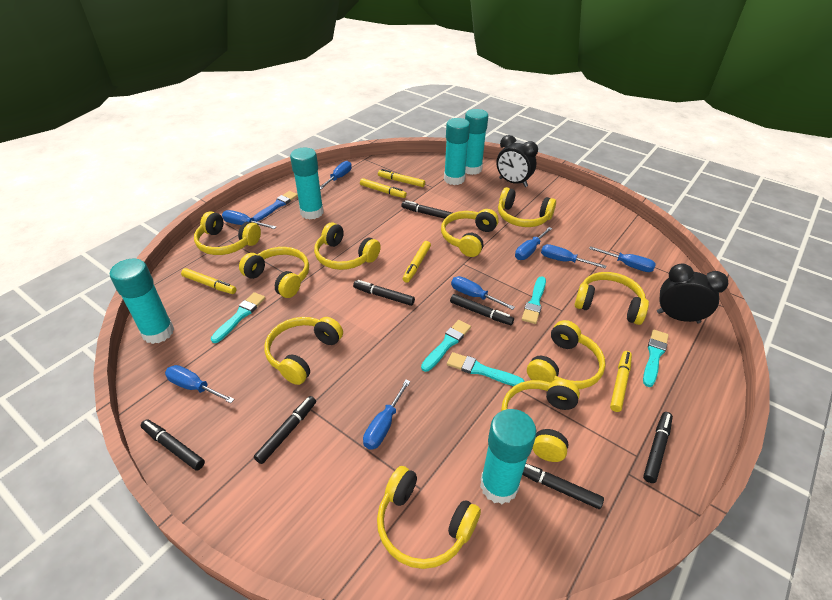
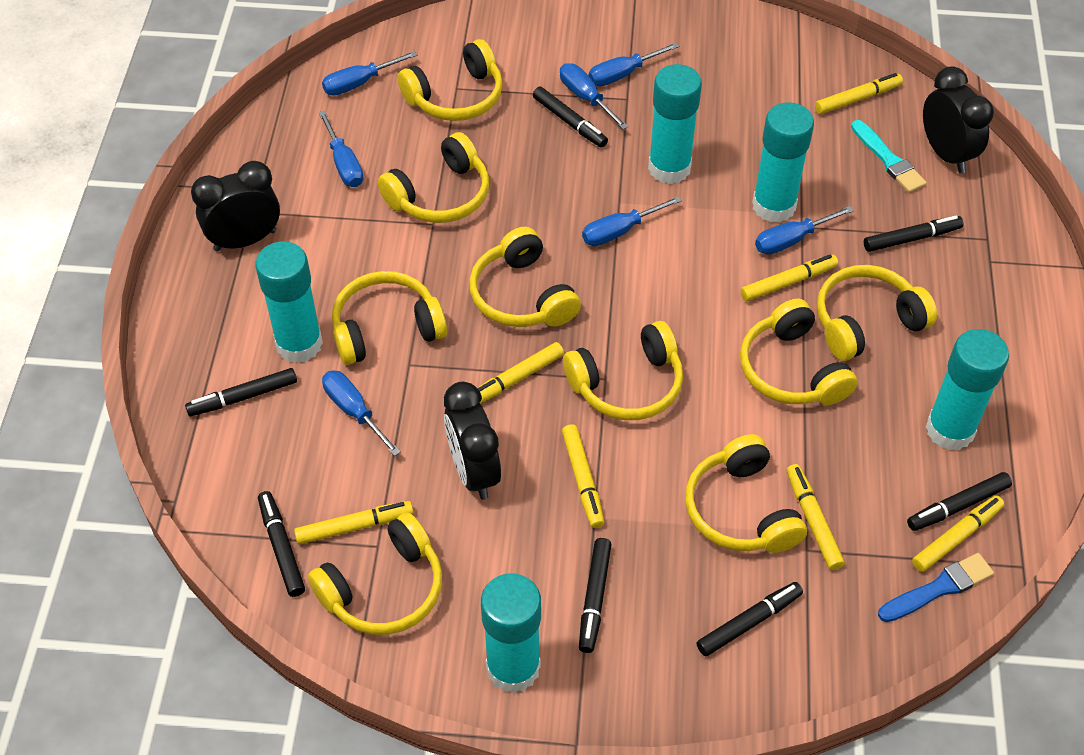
black clock: 2 -> 3
blue screwdriver: 8 -> 7
turquoise brush: 5 -> 1
yellow headphones: 10 -> 9
yellow marker: 5 -> 7

